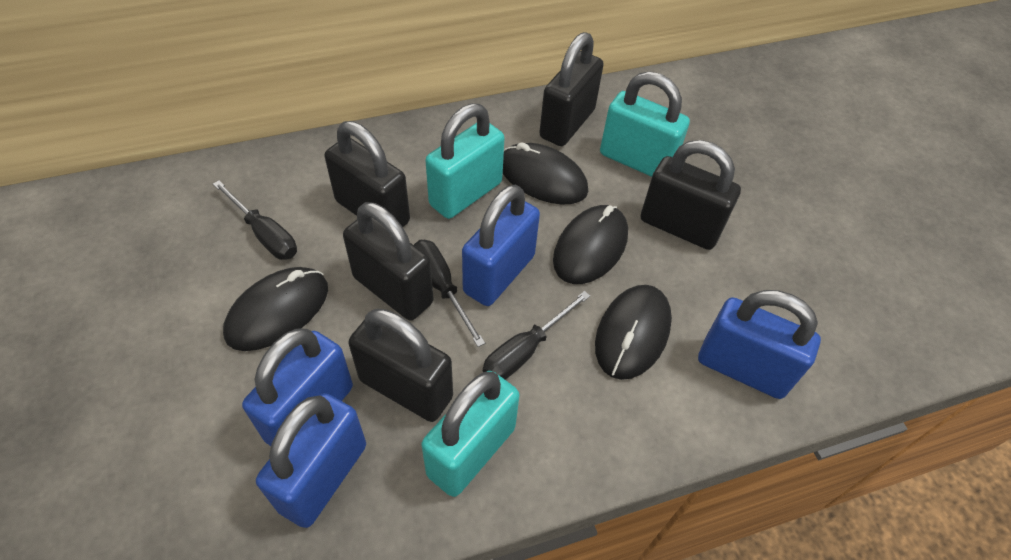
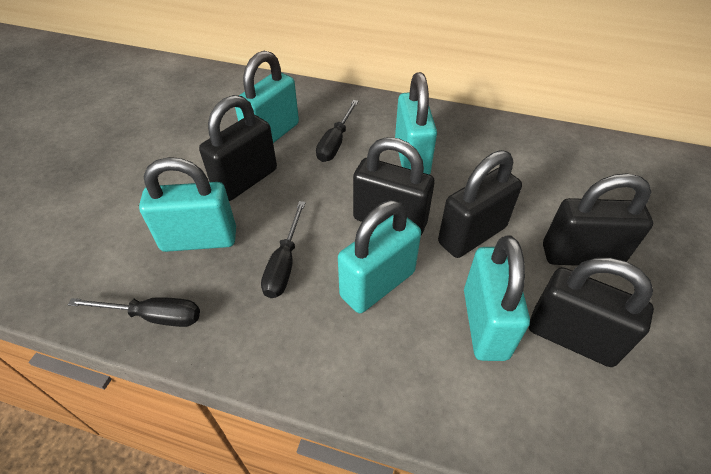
black mouse: 4 -> 0
blue padlock: 4 -> 0
turquoise padlock: 3 -> 5

